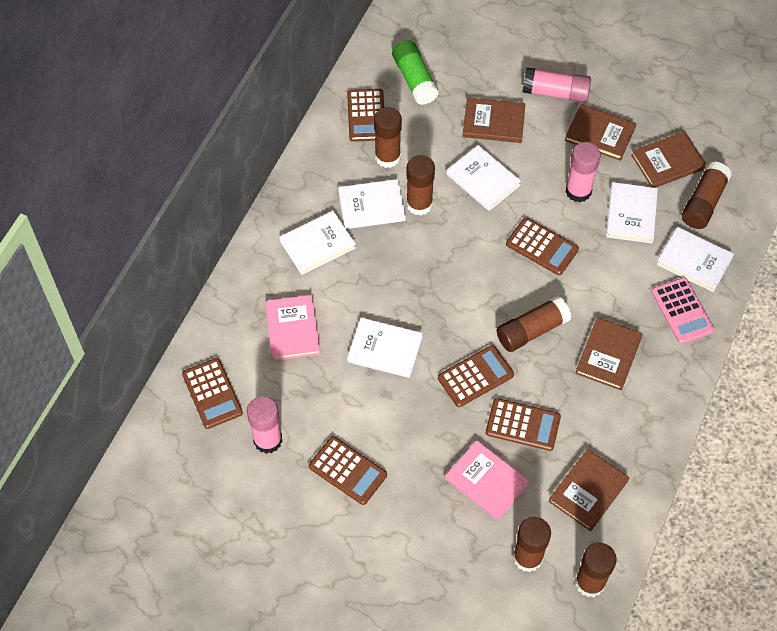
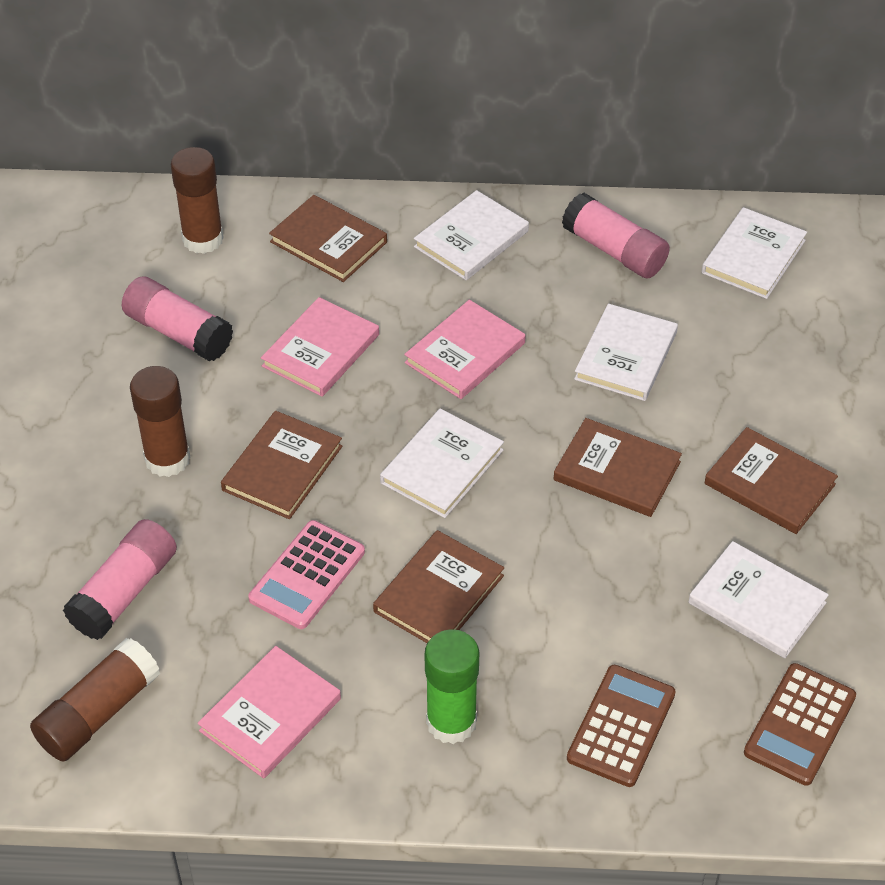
brown calculator: 6 -> 2
brown glue stick: 6 -> 3
pink book: 2 -> 3
white book: 6 -> 5

